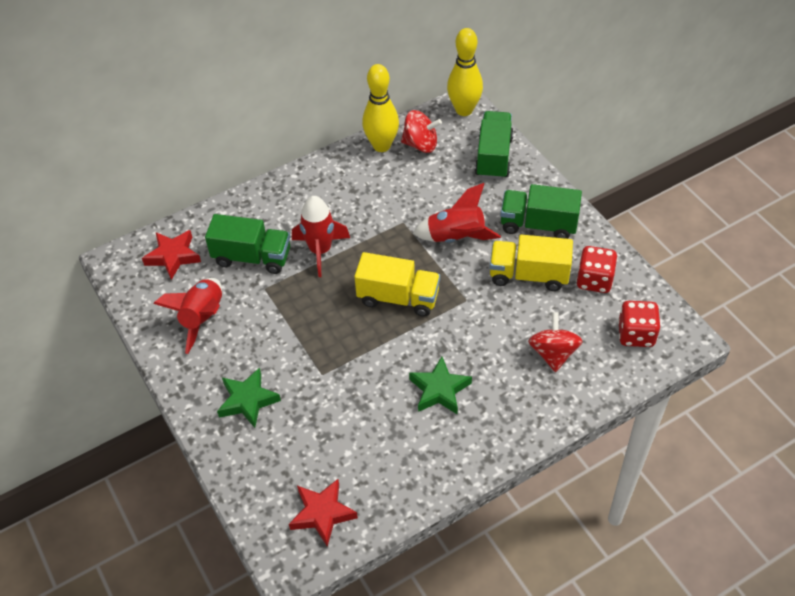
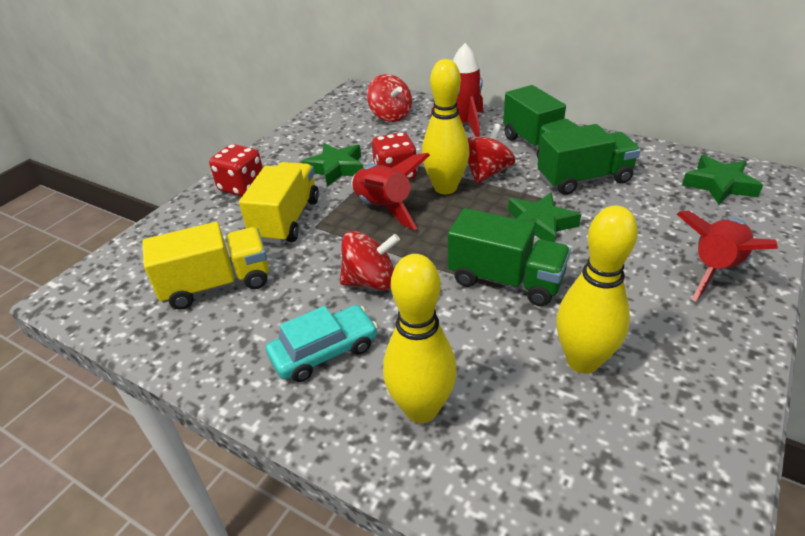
green star: 2 -> 3
red spinning top: 2 -> 3
red star: 2 -> 0
turquoise car: 0 -> 1
yellow bowling pin: 2 -> 3

